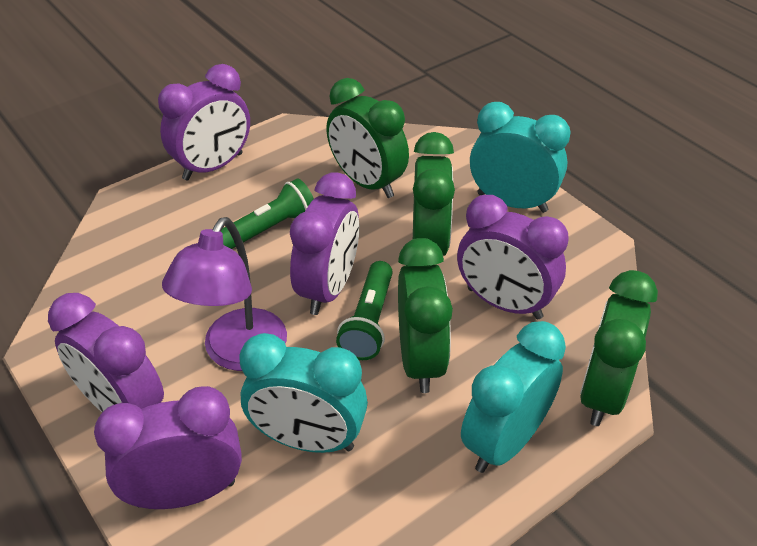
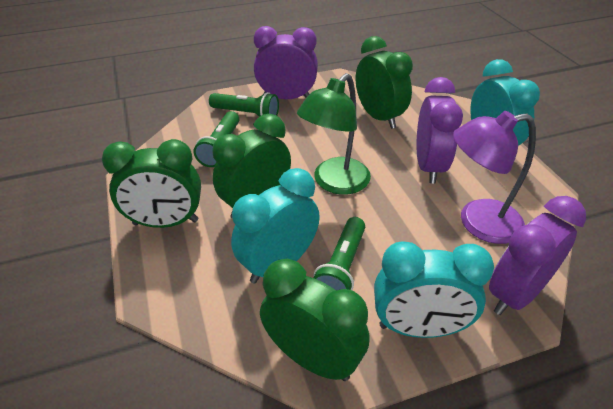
green flashlight: 2 -> 3
green lamp: 0 -> 1
purple clock: 5 -> 3

